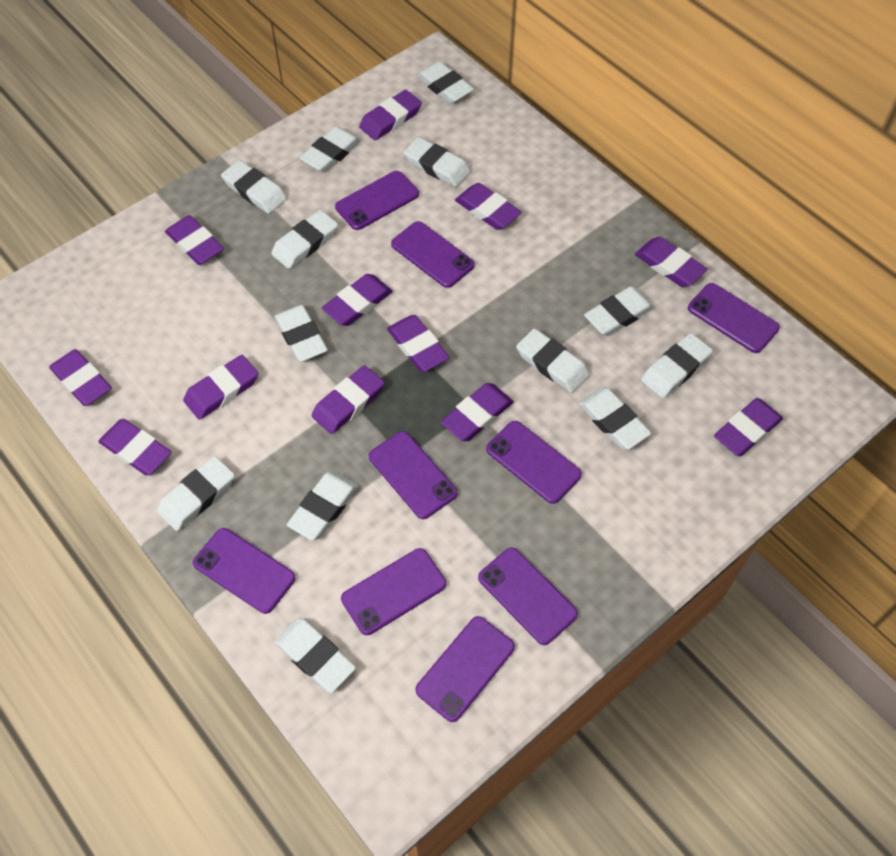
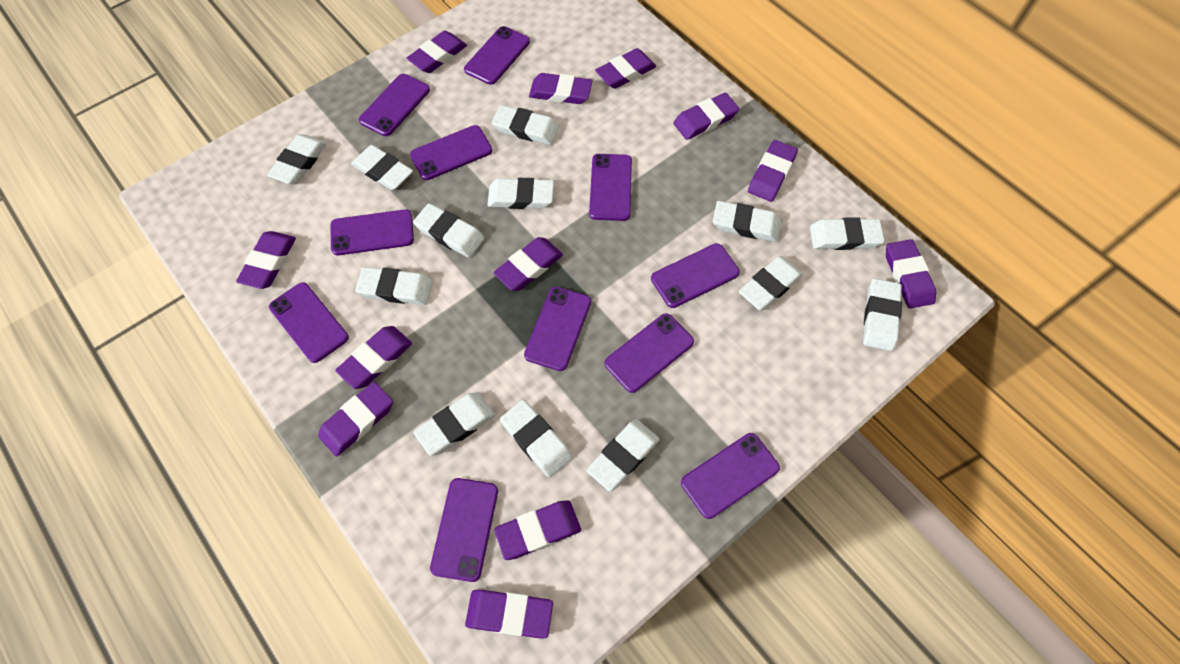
purple phone: 9 -> 11

